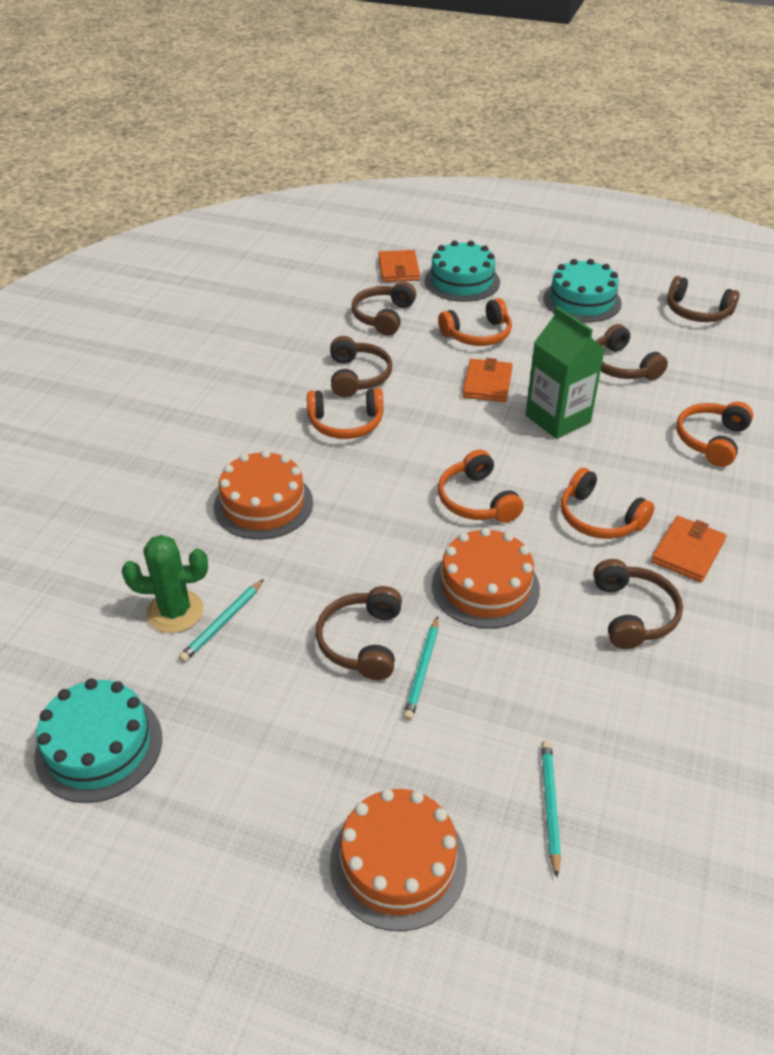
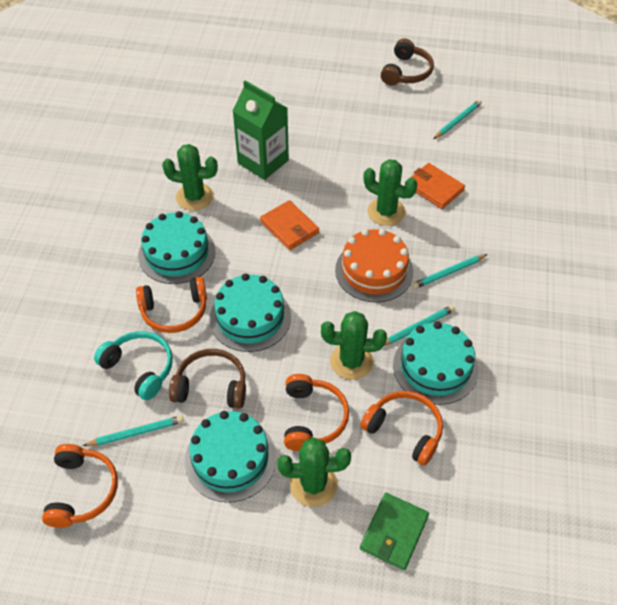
brown headphones: 6 -> 2
green cactus: 1 -> 4
green wallet: 0 -> 1
orange cake: 3 -> 1
orange headphones: 5 -> 4
orange wallet: 3 -> 2
turquoise cake: 3 -> 4
turquoise headphones: 0 -> 1
turquoise pencil: 3 -> 4

